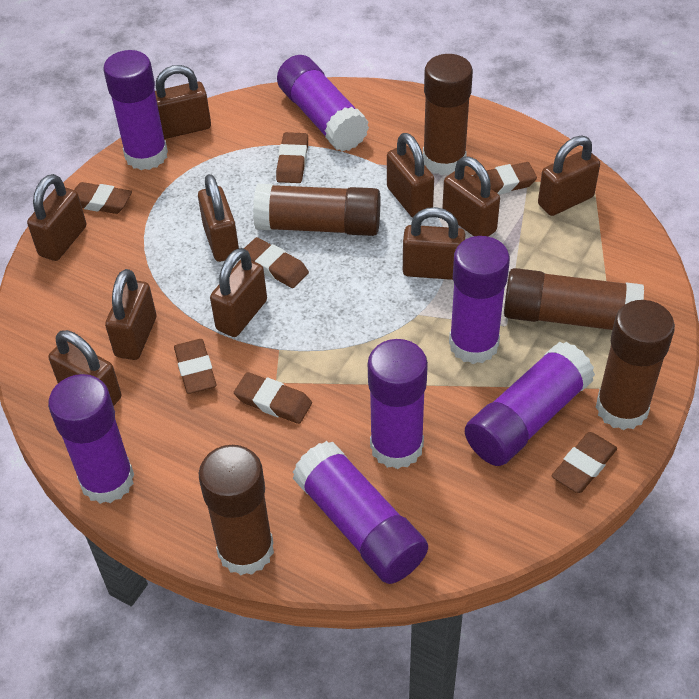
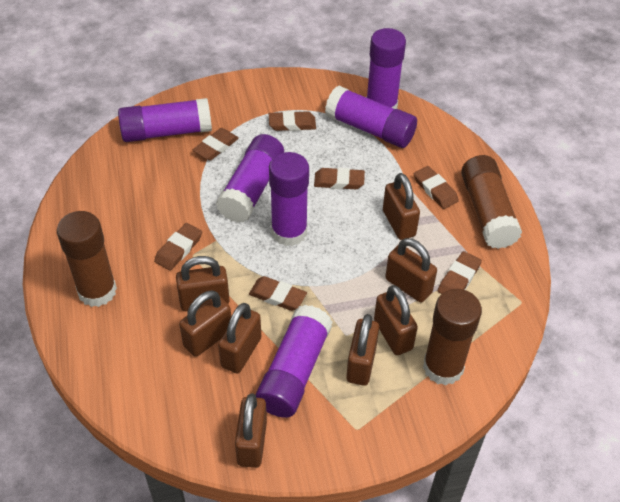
brown glue stick: 5 -> 3
brown padlock: 10 -> 8
purple glue stick: 7 -> 6

